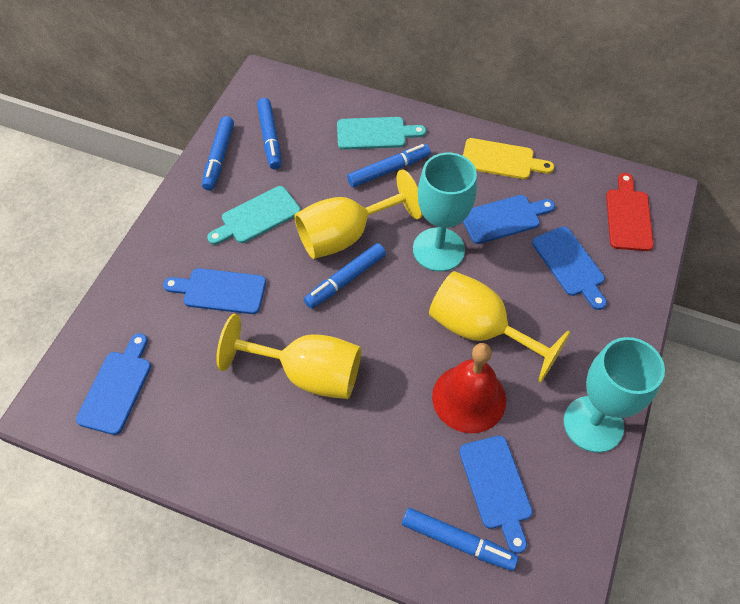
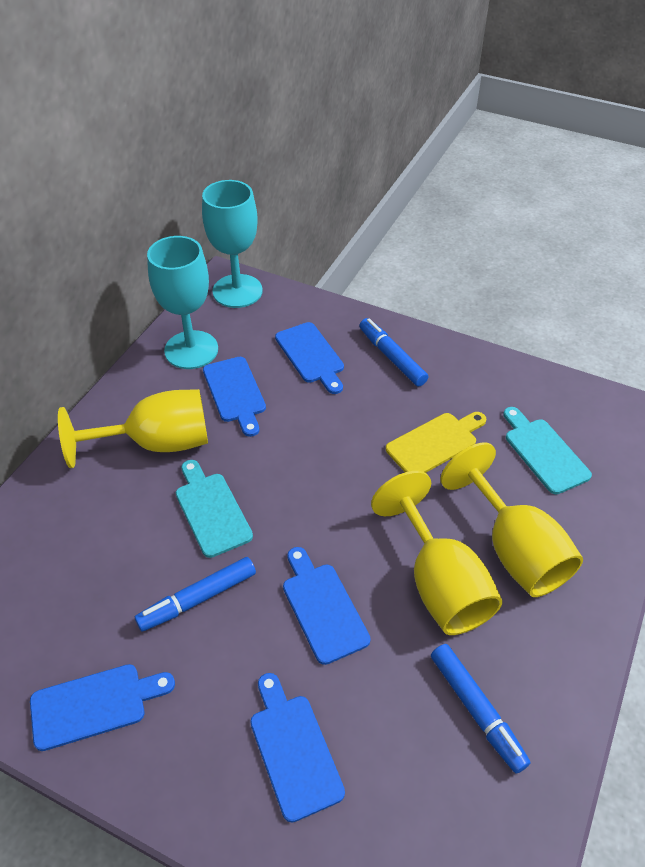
blue marker: 5 -> 3
red bell: 1 -> 0
red cutting board: 1 -> 0

